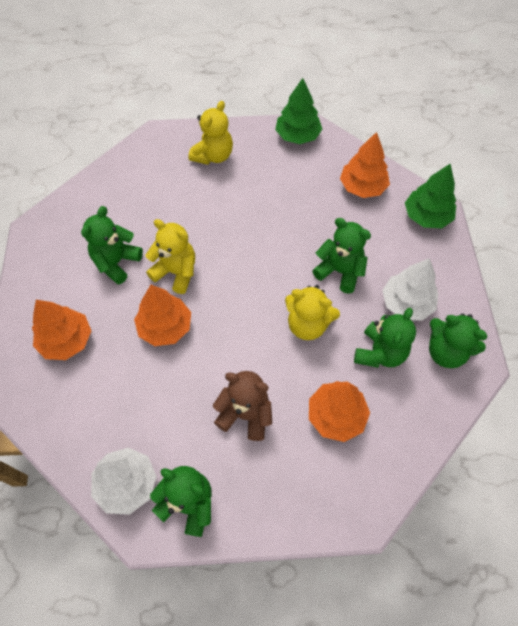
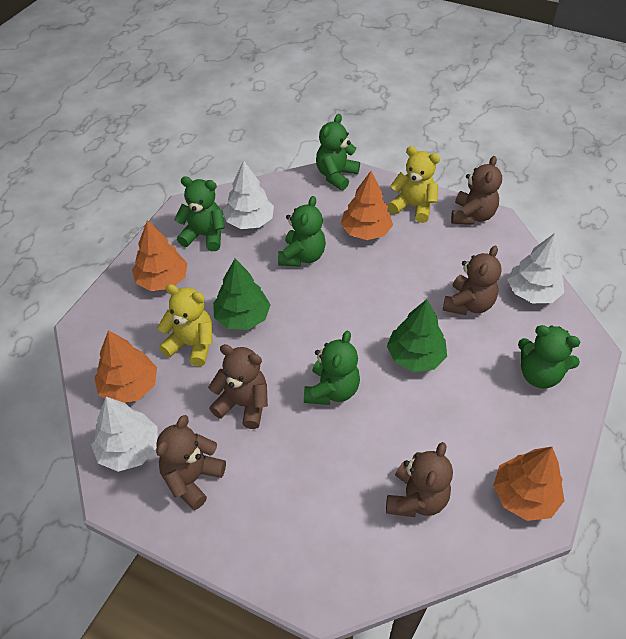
brown teddy bear: 1 -> 5
white tree: 2 -> 3
yellow teddy bear: 3 -> 2

